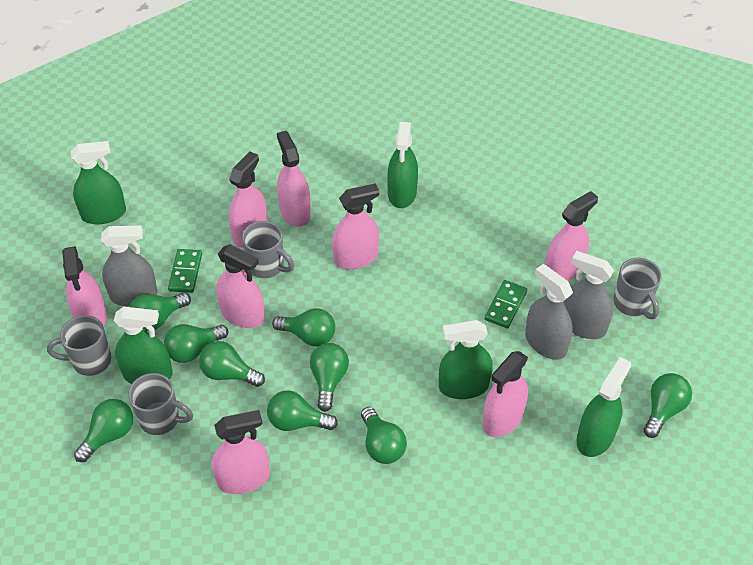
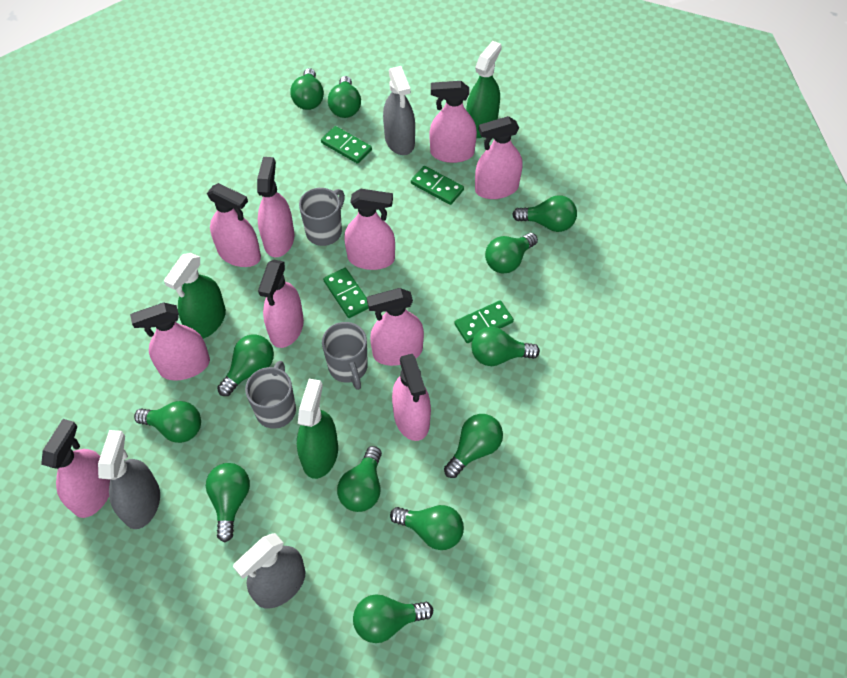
green domino: 2 -> 4
green light bulb: 9 -> 12
green spray bottle: 5 -> 3
grey mug: 4 -> 3
pink spray bottle: 8 -> 10

